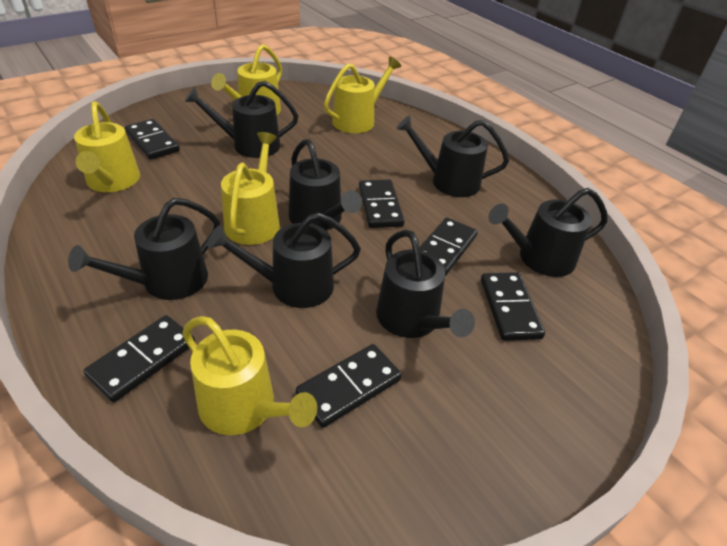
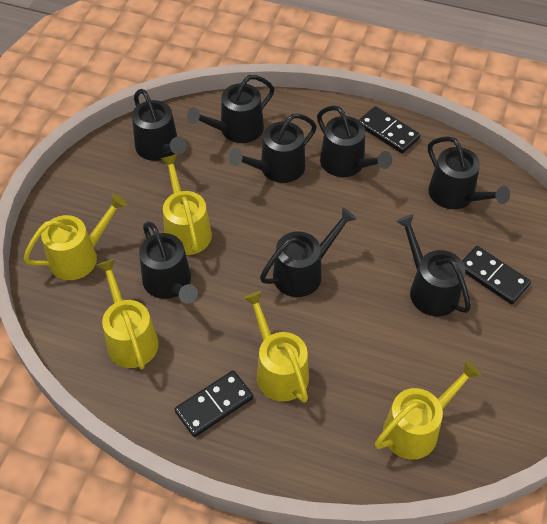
black domino: 6 -> 3
black watering can: 7 -> 8

